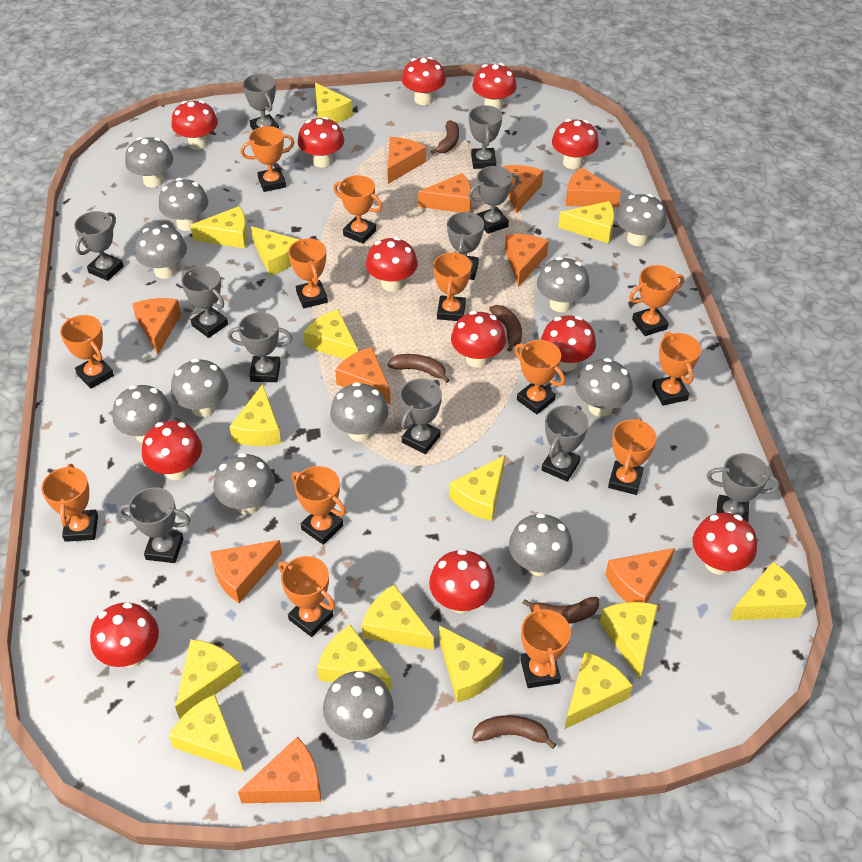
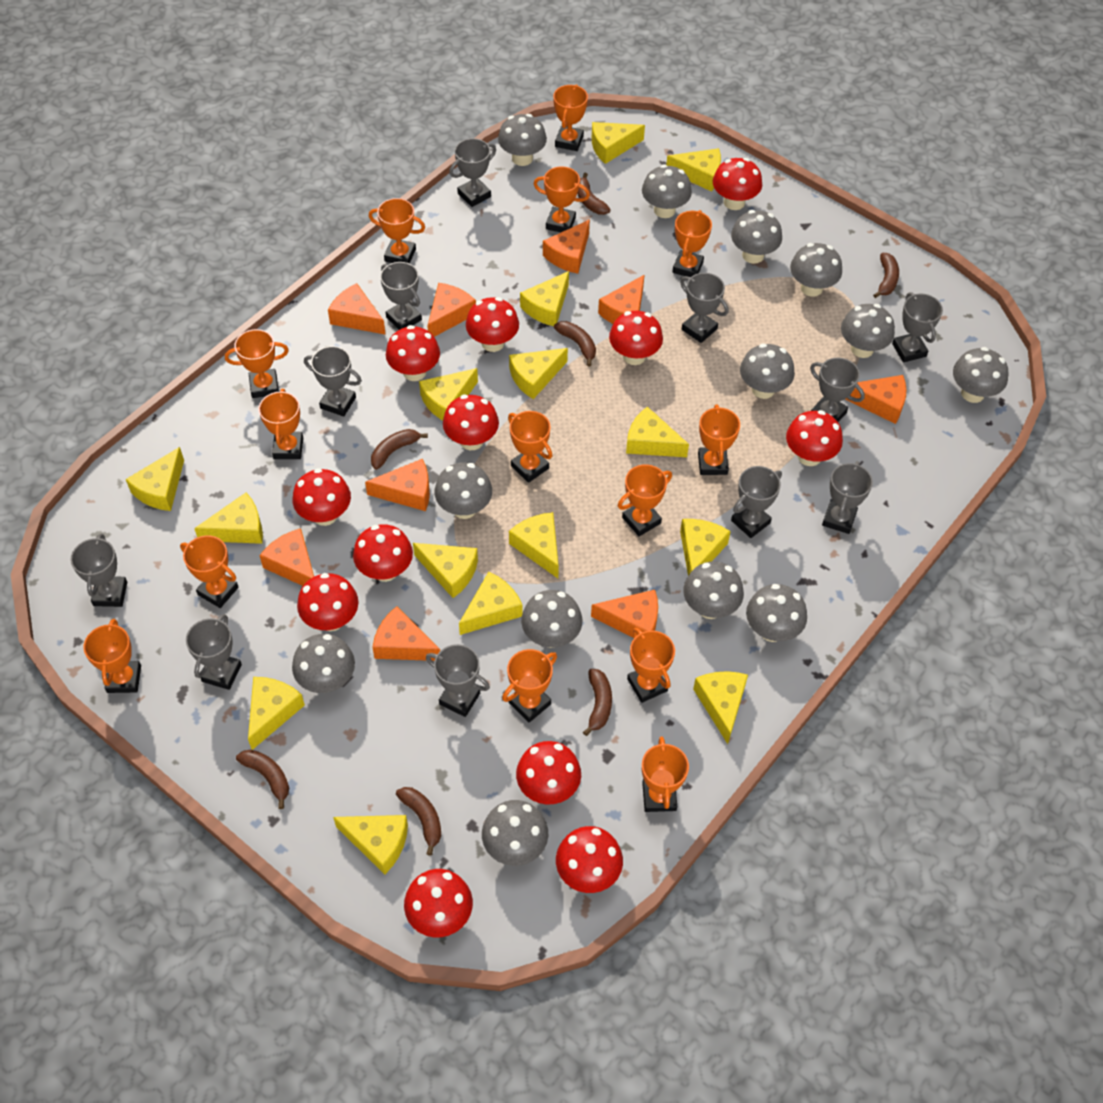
brown banana: 5 -> 7
grey mushroom: 12 -> 13
orange cheese: 10 -> 9
orange trophy: 13 -> 14

